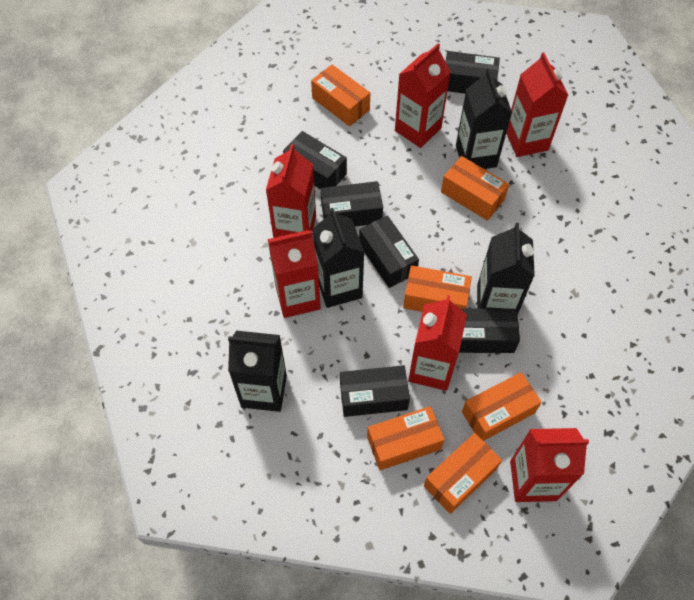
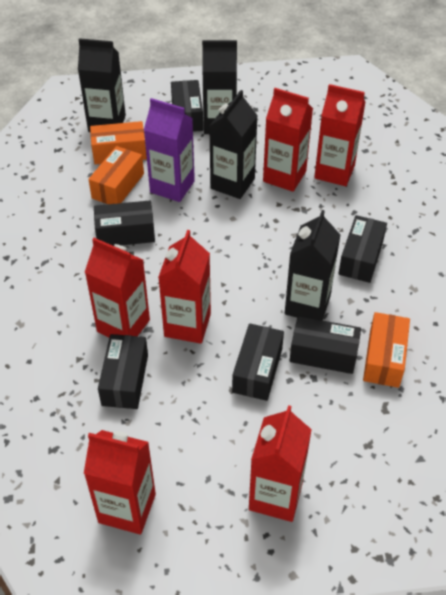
orange box: 6 -> 3
purple carton: 0 -> 1

